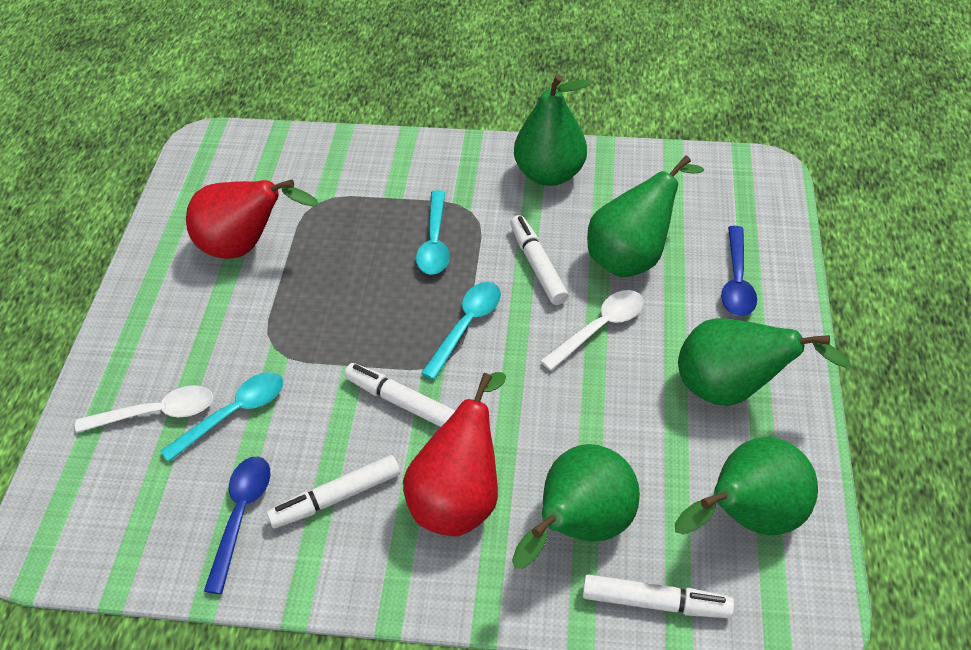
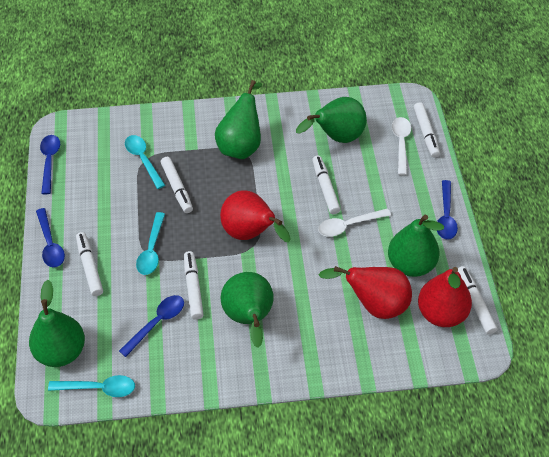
blue spoon: 2 -> 4
red pear: 2 -> 3
white marker: 4 -> 6

